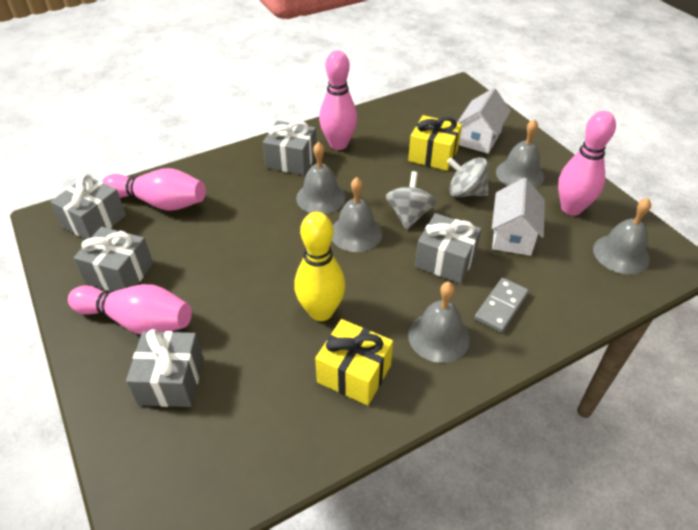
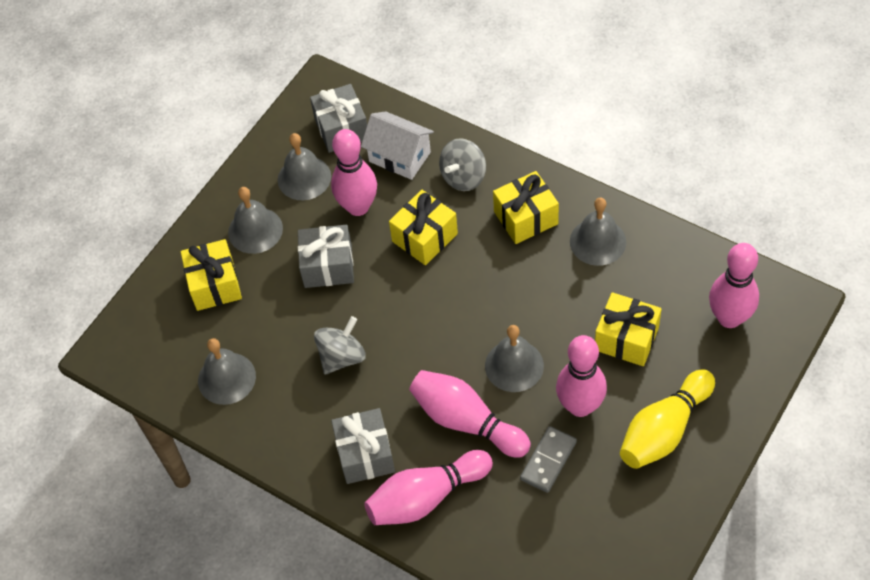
grey gift: 5 -> 3
pink bowling pin: 4 -> 5
white house: 2 -> 1
yellow gift: 2 -> 4

